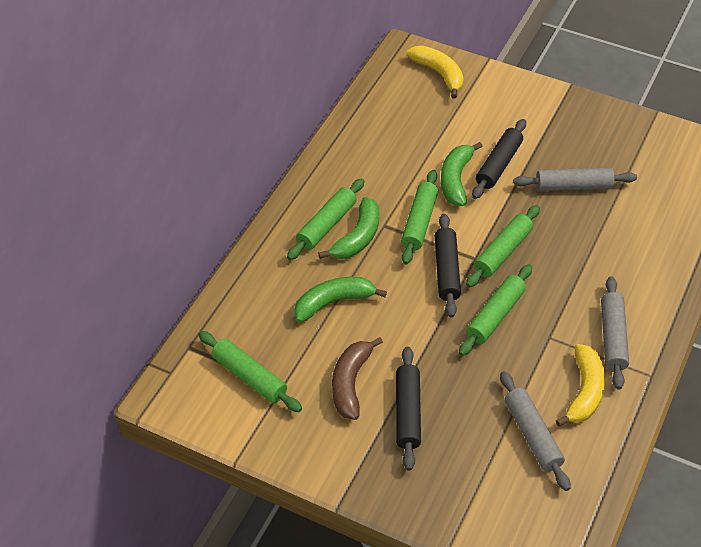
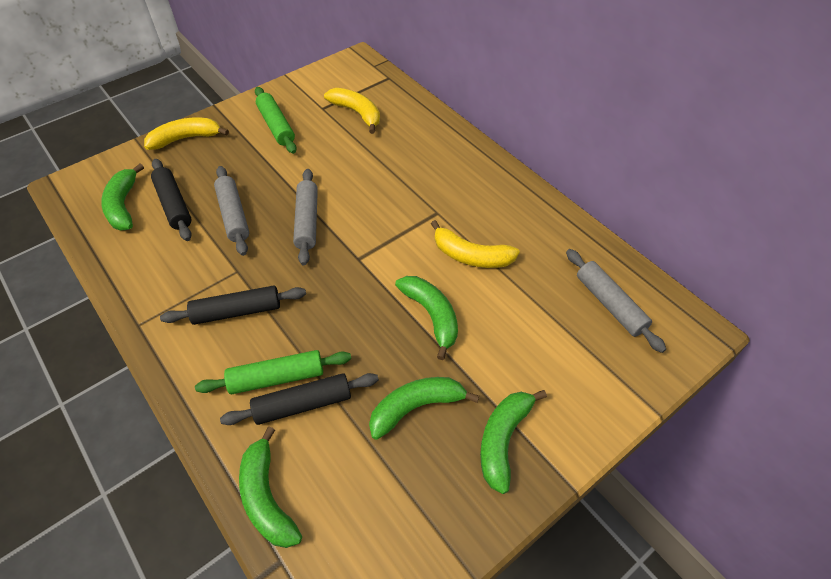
brown banana: 1 -> 0
green banana: 3 -> 5
green rolling pin: 5 -> 2
yellow banana: 2 -> 3

